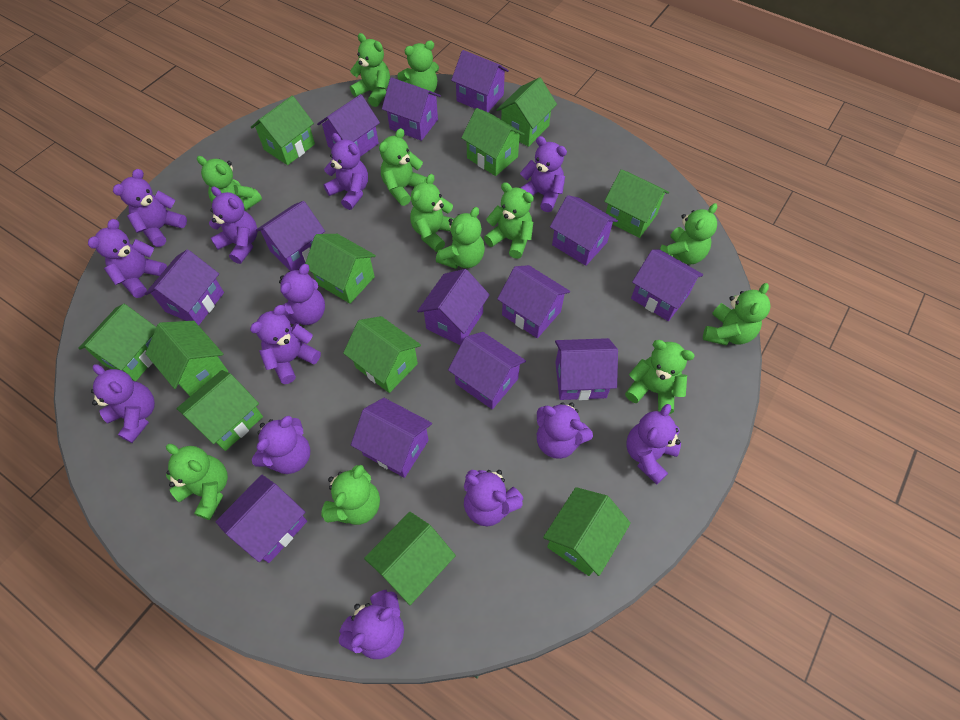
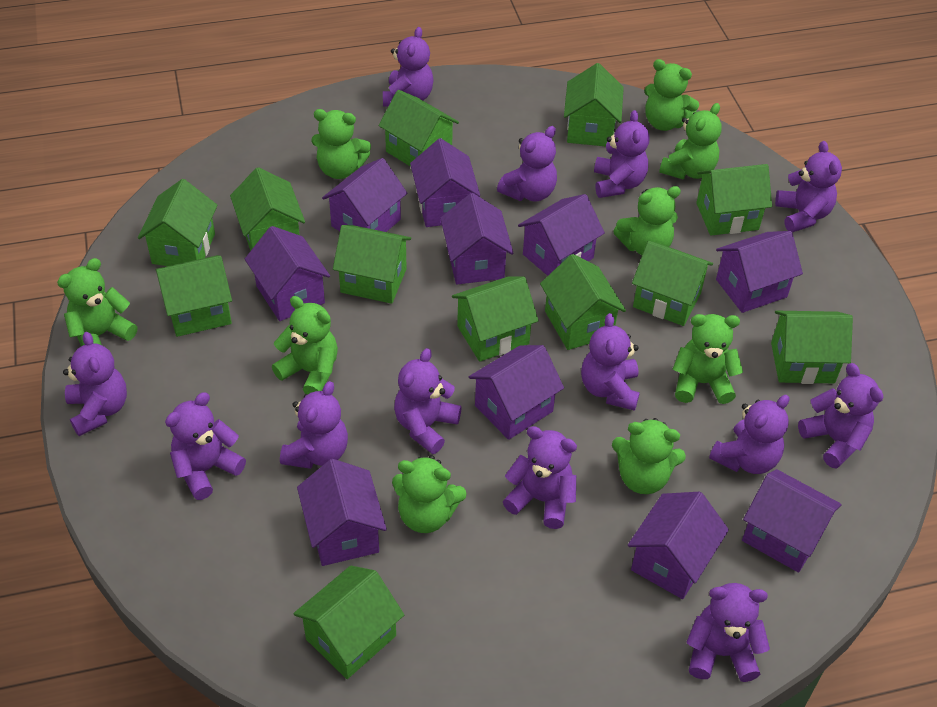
green house: 11 -> 12
green teddy bear: 12 -> 9
purple house: 13 -> 10

